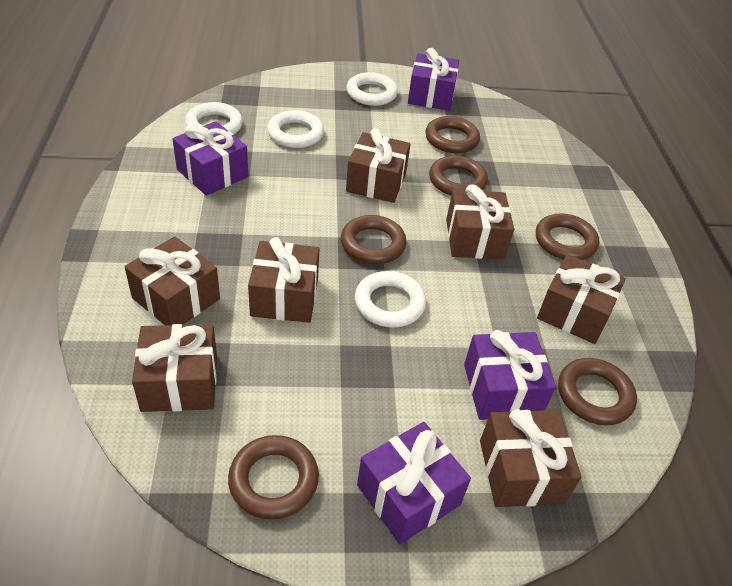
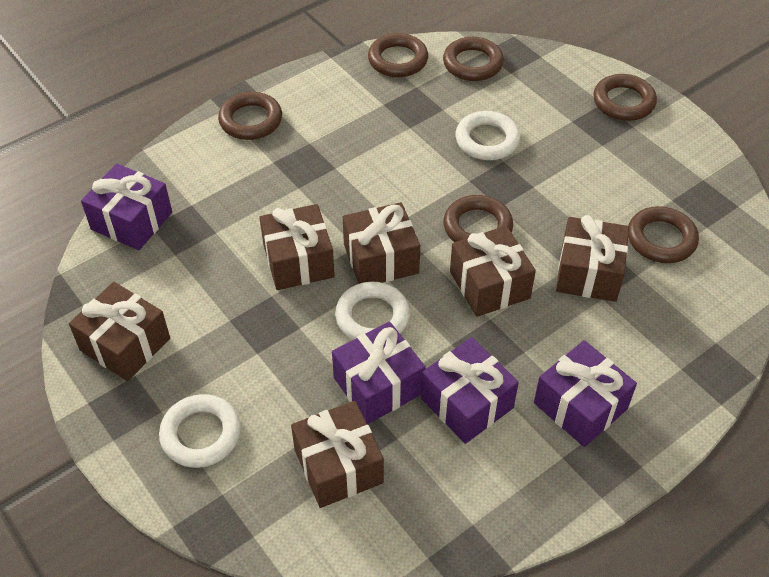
brown gift: 7 -> 6
white ring: 4 -> 3

